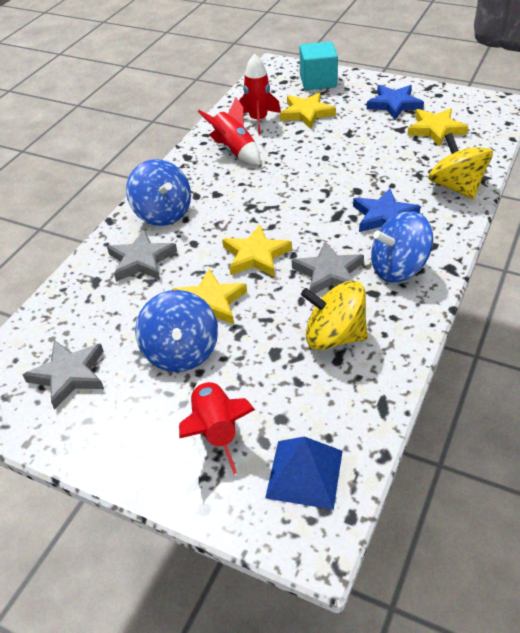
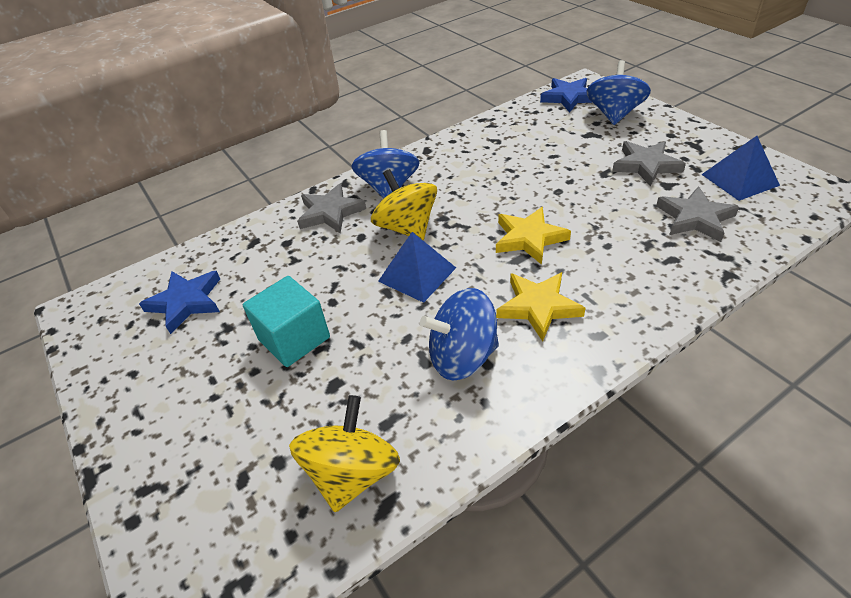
blue pyramid: 1 -> 2
red rocket: 3 -> 0
yellow star: 4 -> 2

